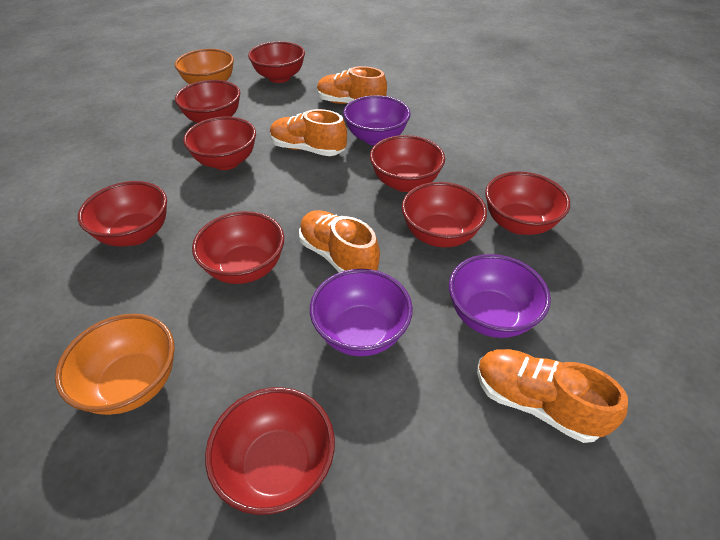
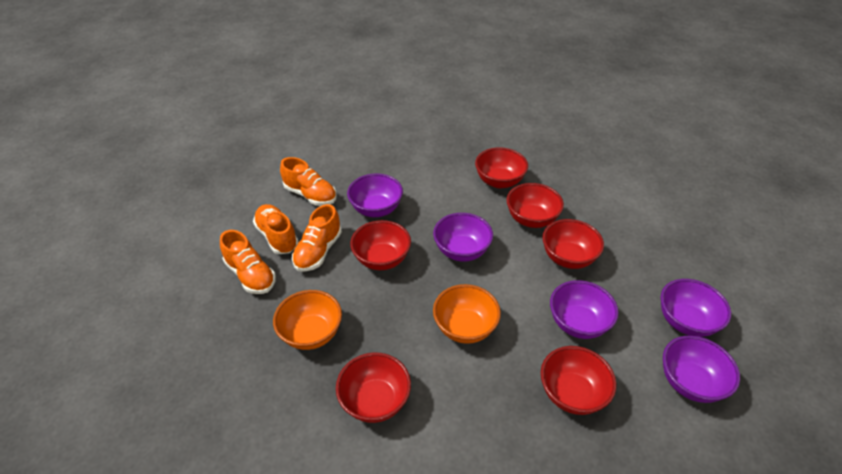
purple bowl: 3 -> 5
red bowl: 9 -> 6

